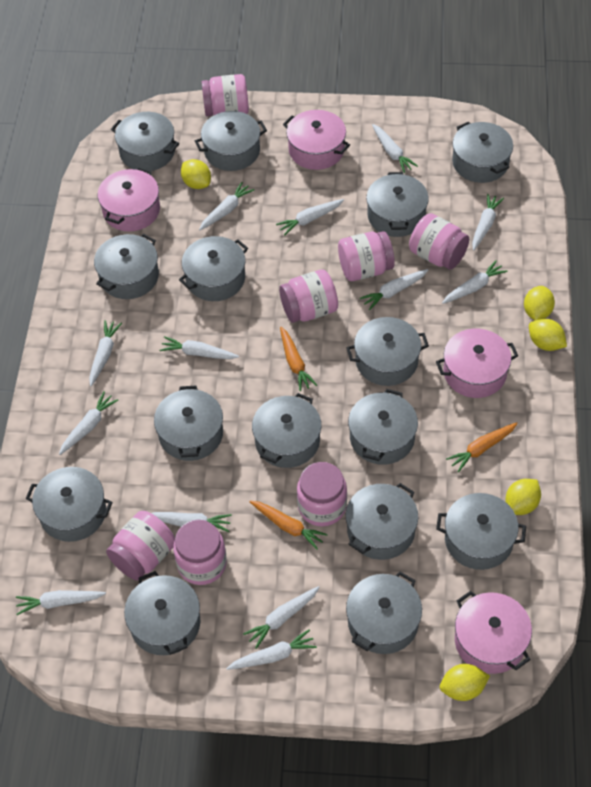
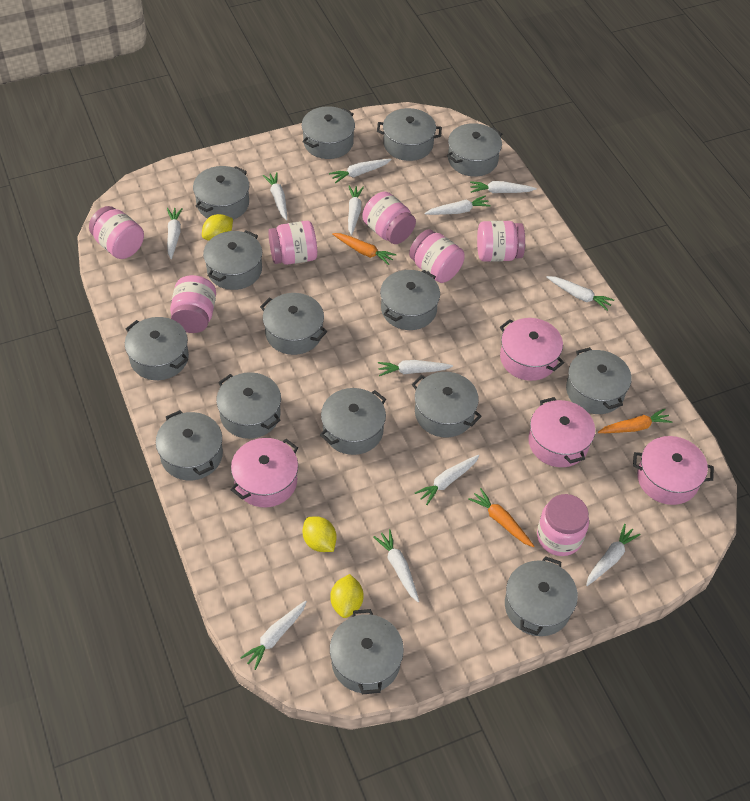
white carrot: 13 -> 12
yellow lemon: 5 -> 3

